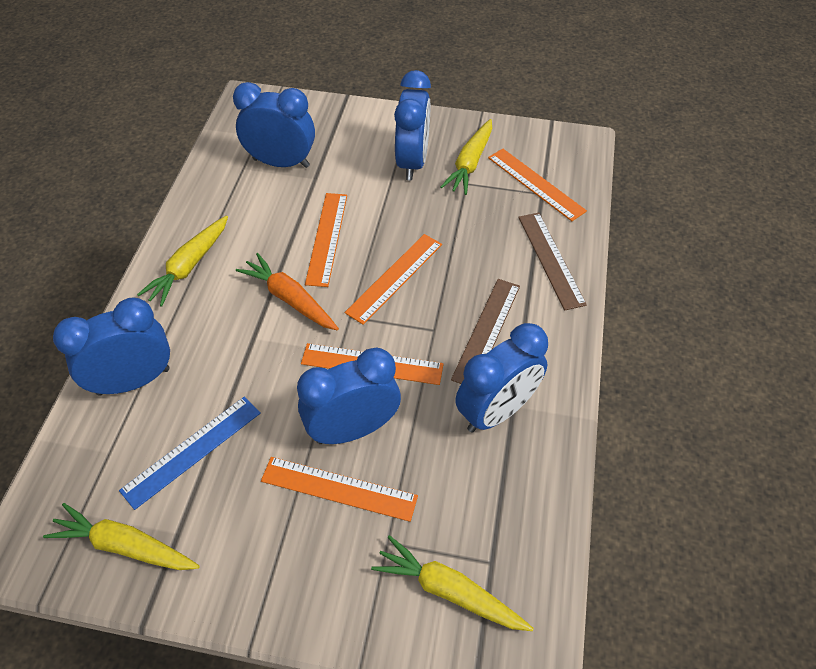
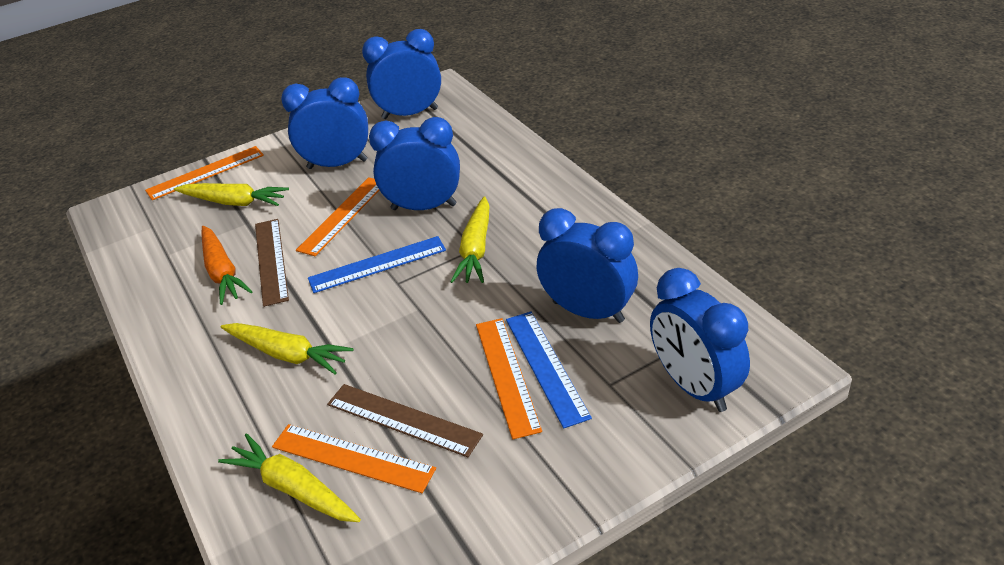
blue ruler: 1 -> 2
orange ruler: 5 -> 4

